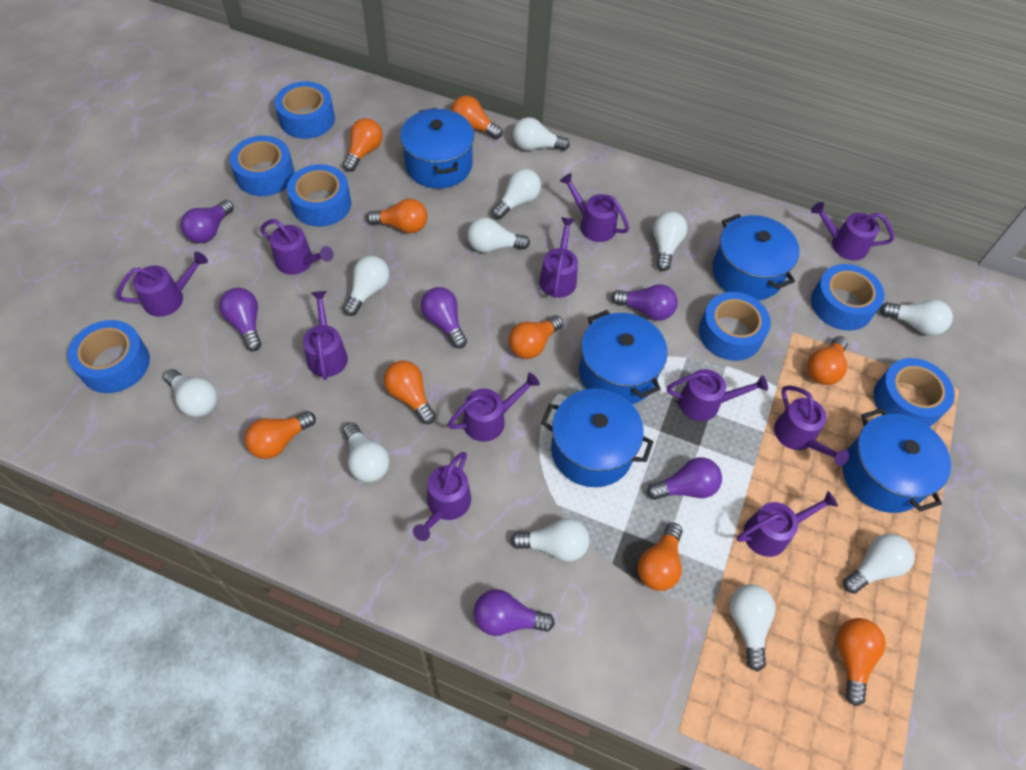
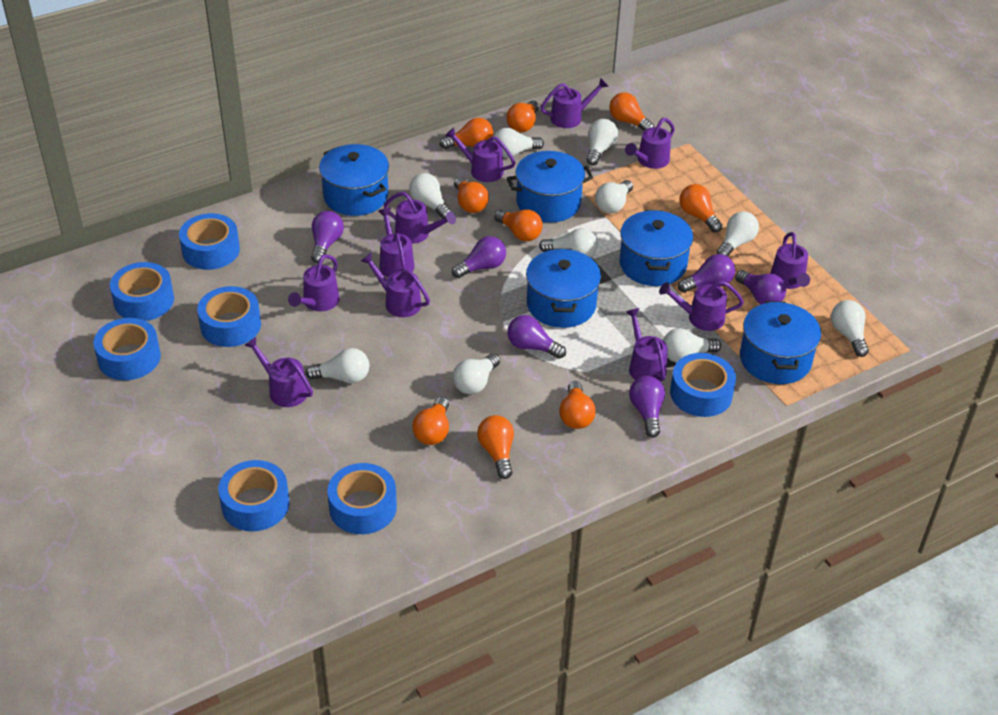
white light bulb: 11 -> 10

